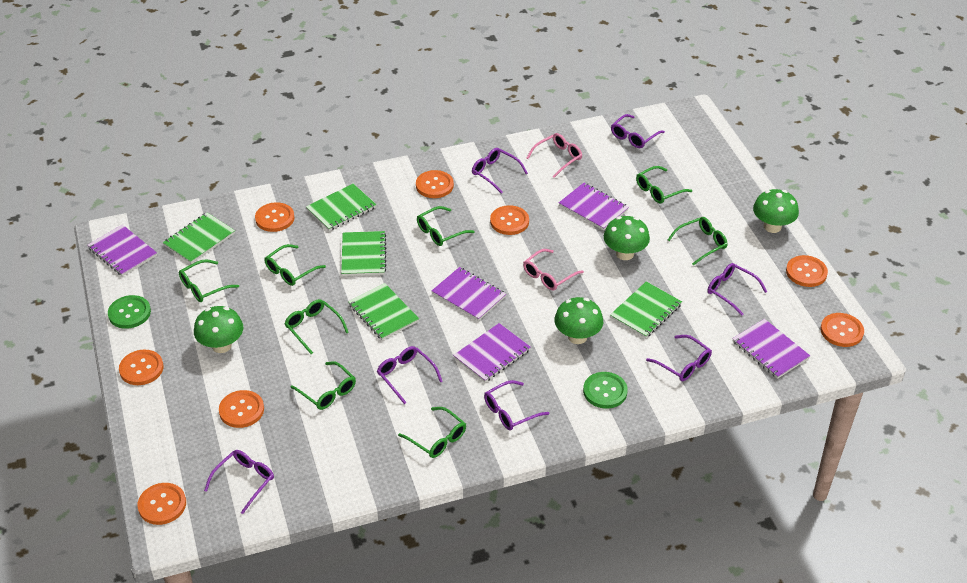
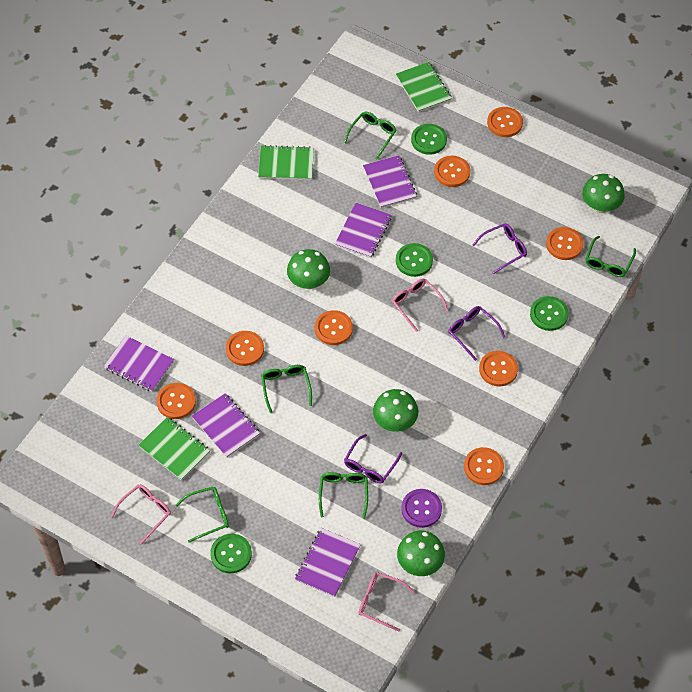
green button: 2 -> 4
green glasses: 8 -> 5
green notebook: 5 -> 3
pink glasses: 2 -> 3
purple button: 0 -> 1
purple glasses: 7 -> 3

